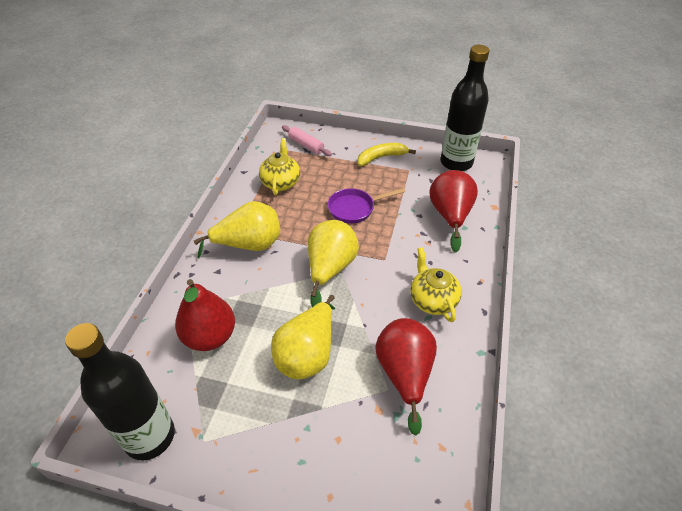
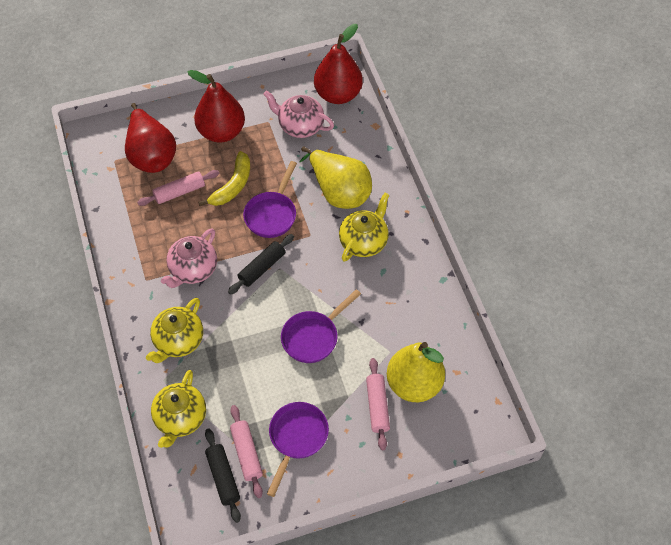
black bottle: 2 -> 0
black rolling pin: 0 -> 2
pink rolling pin: 1 -> 3
pink teapot: 0 -> 2
purple pan: 1 -> 3
yellow pear: 3 -> 2
yellow teapot: 2 -> 3

